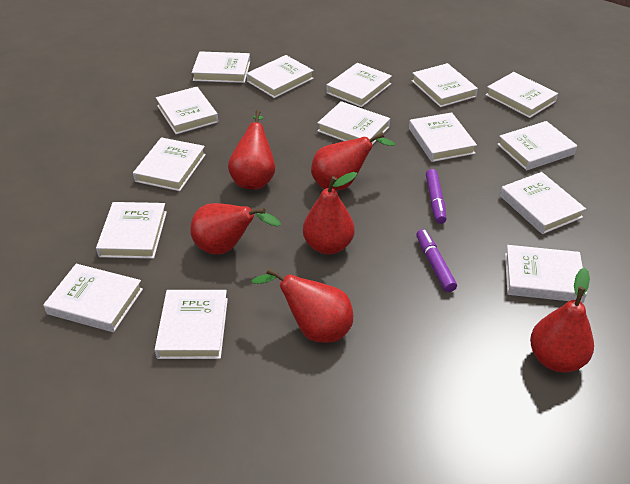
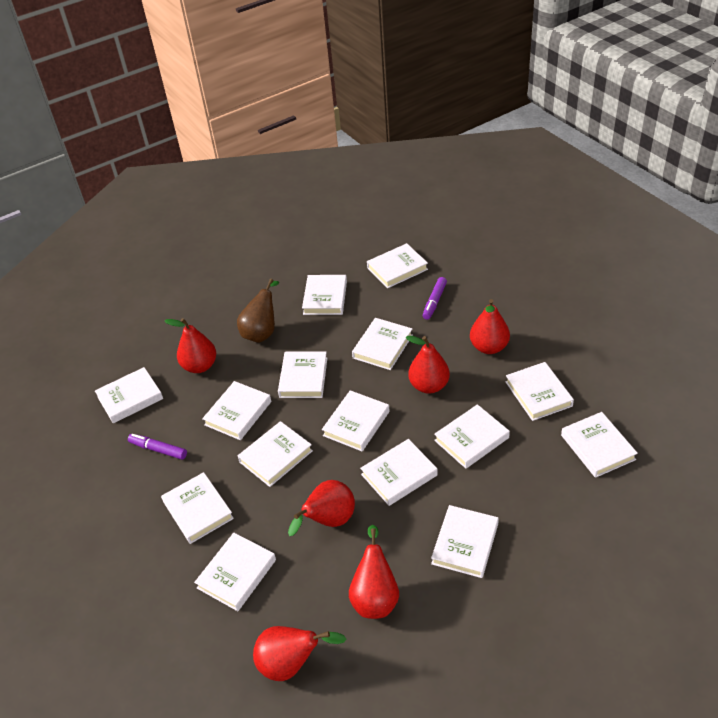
brown pear: 0 -> 1

